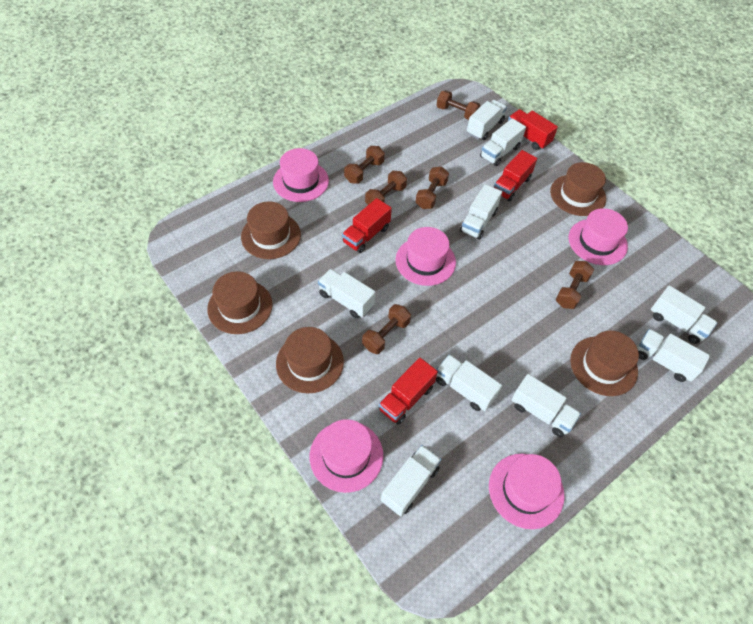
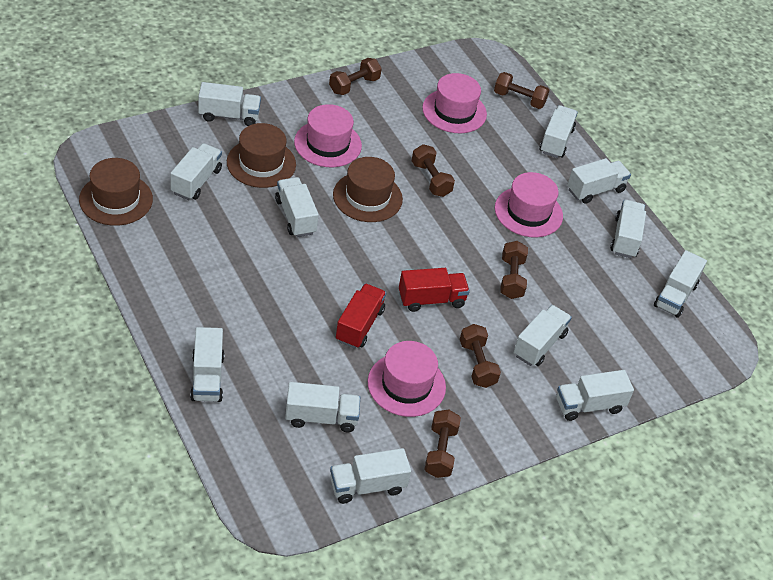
brown hat: 5 -> 3
pink hat: 5 -> 4
red truck: 4 -> 2
white truck: 9 -> 12

